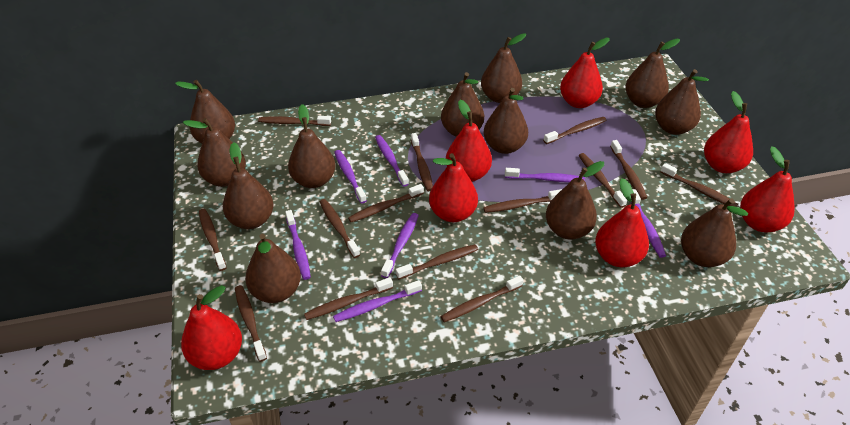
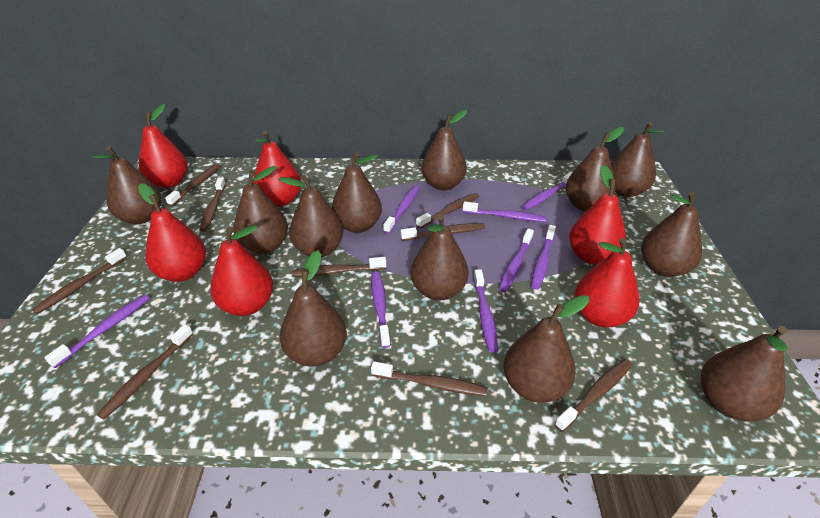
brown toothbrush: 14 -> 9
purple toothbrush: 7 -> 8
red pear: 7 -> 6

